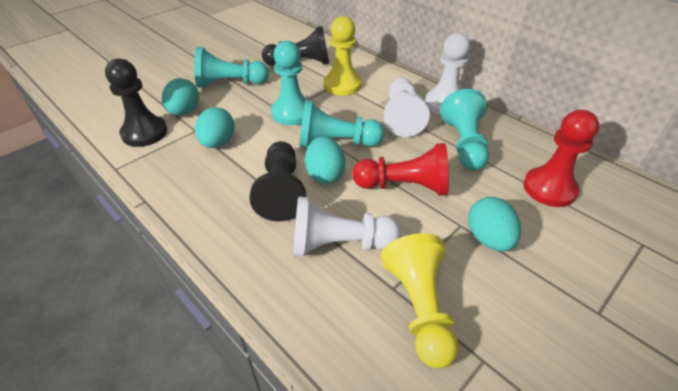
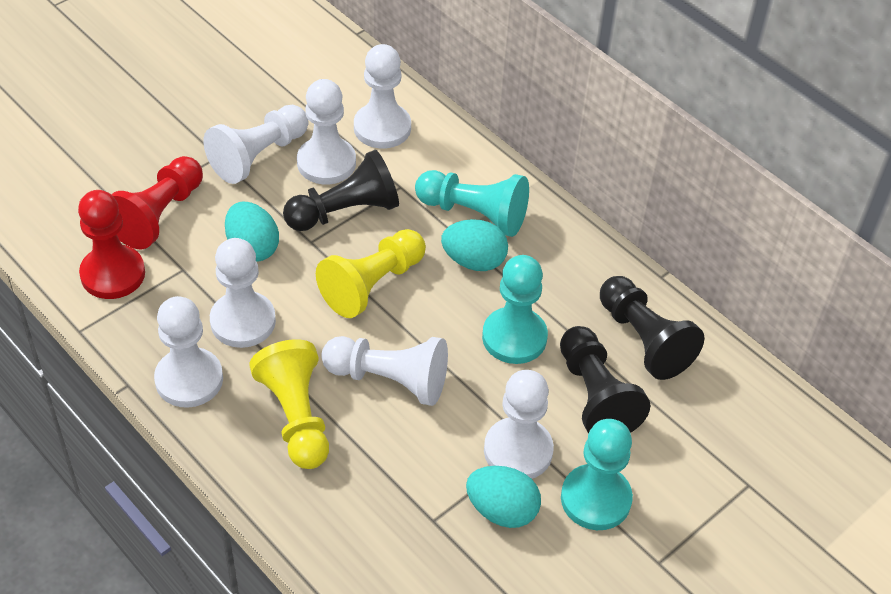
turquoise egg: 4 -> 3
turquoise pawn: 4 -> 3
white pawn: 3 -> 7

